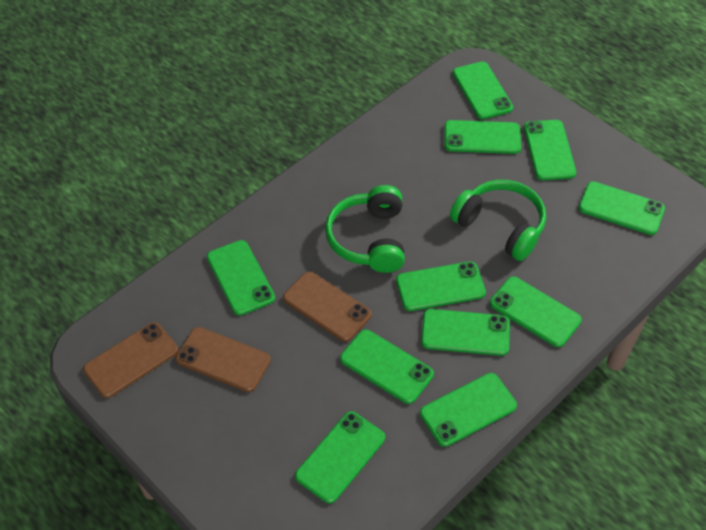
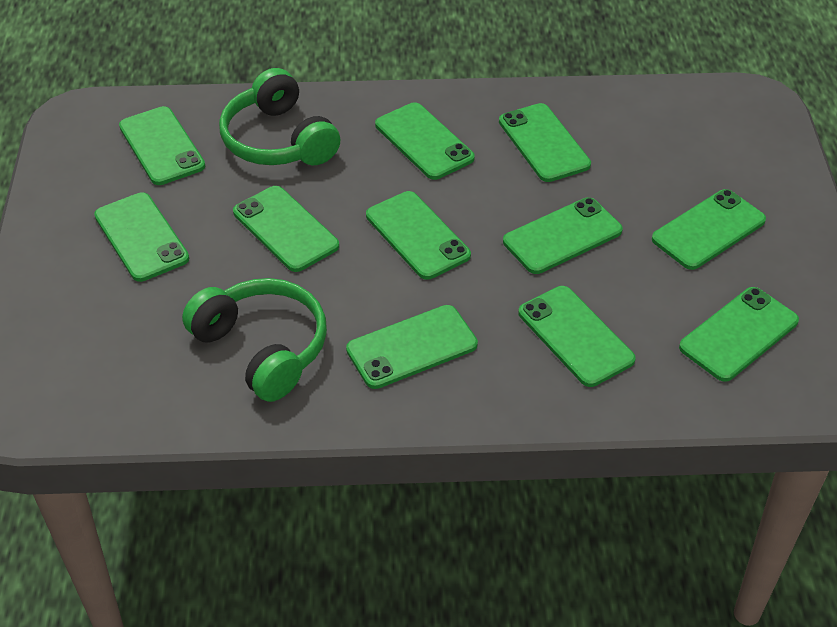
brown phone: 3 -> 0

